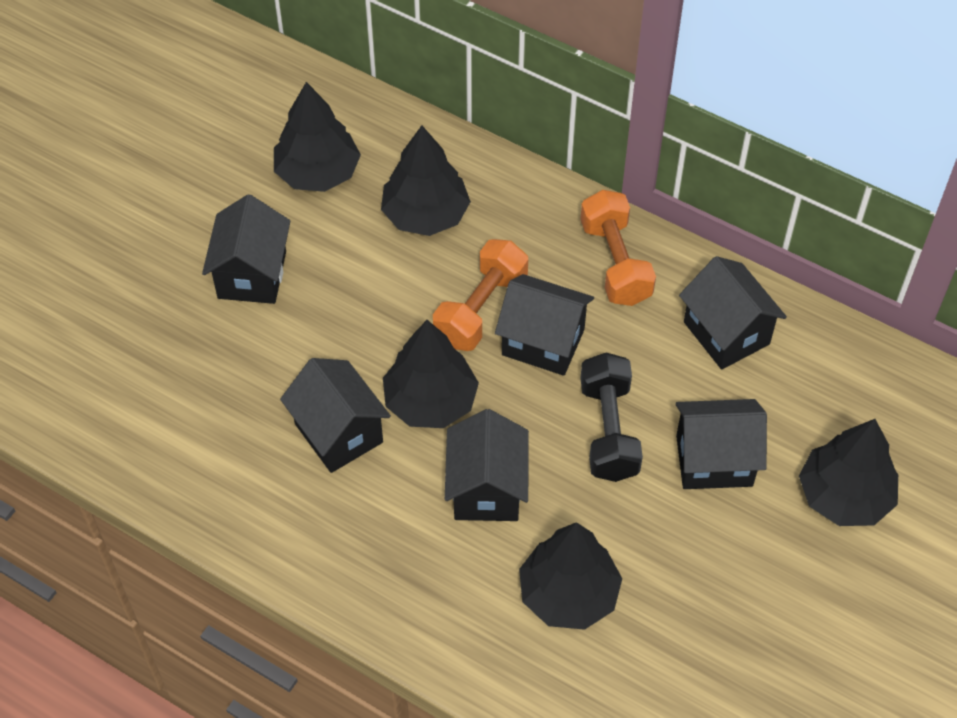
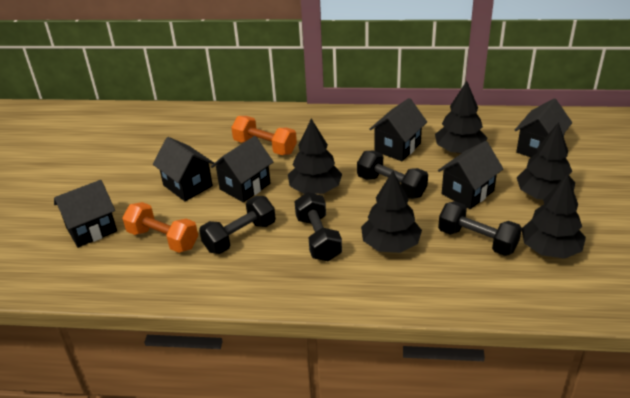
black dumbbell: 1 -> 4

